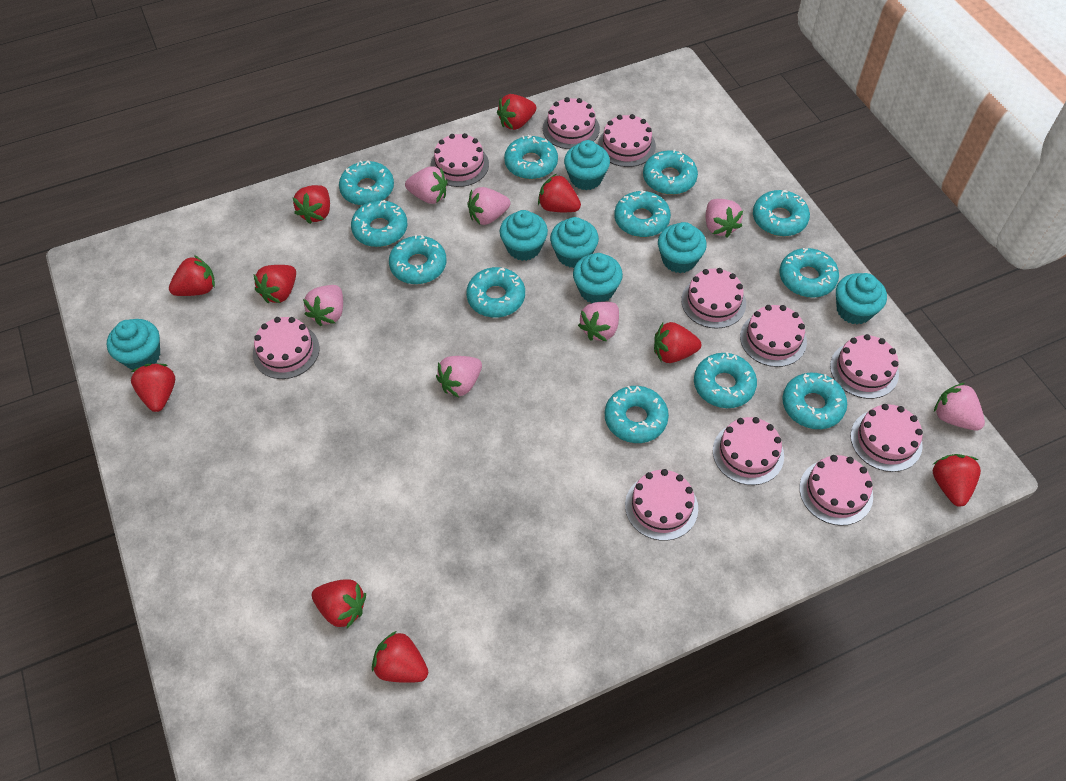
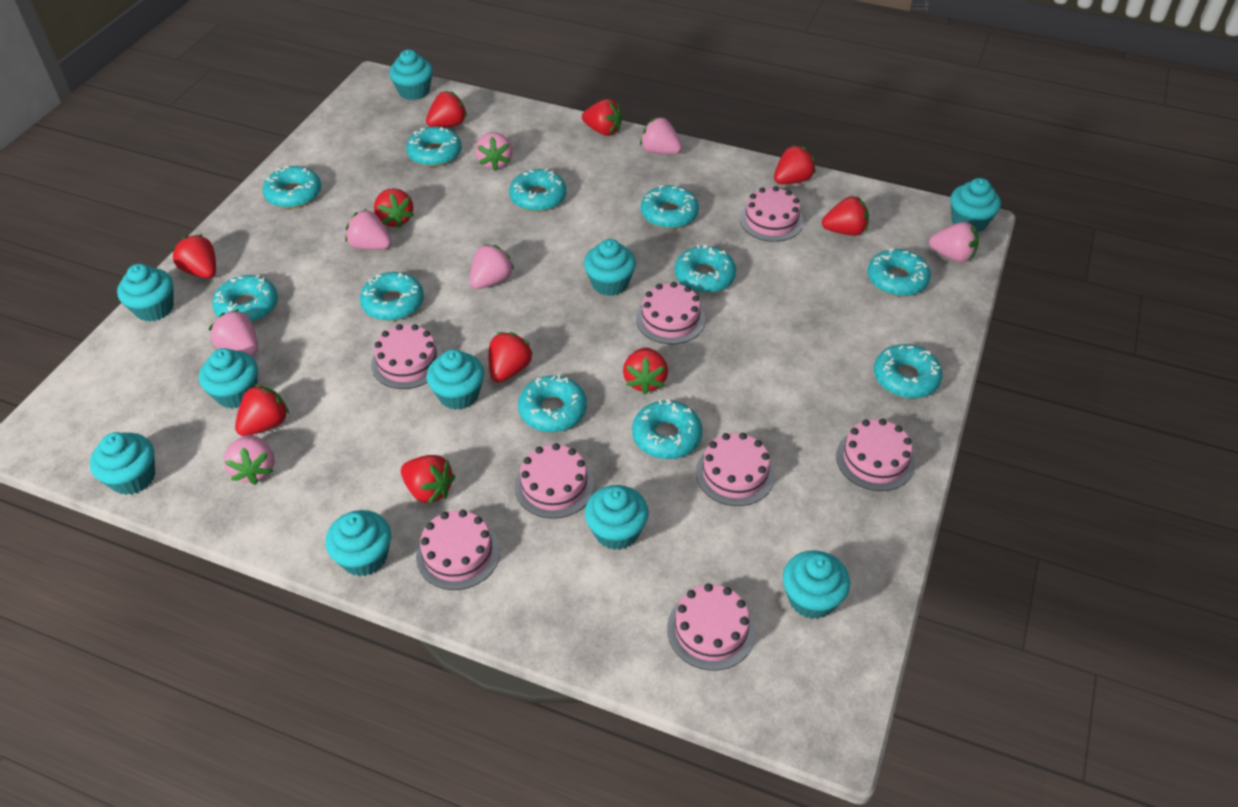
pink cake: 11 -> 8
turquoise cupcake: 7 -> 10
turquoise donut: 12 -> 11

